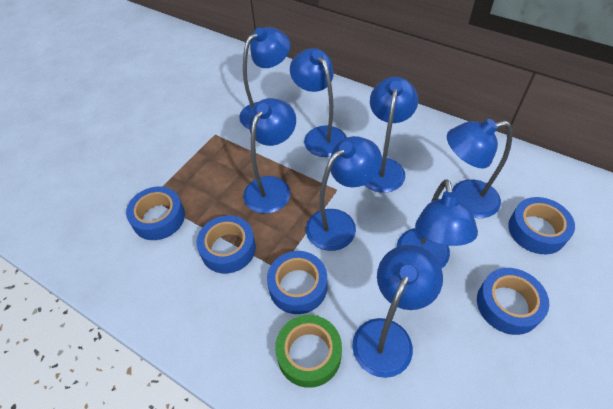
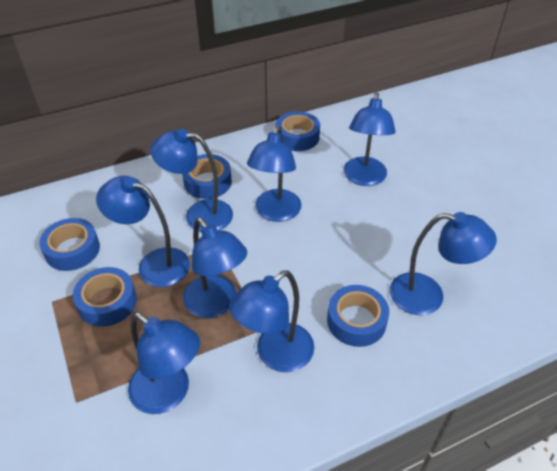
green tape: 1 -> 0

